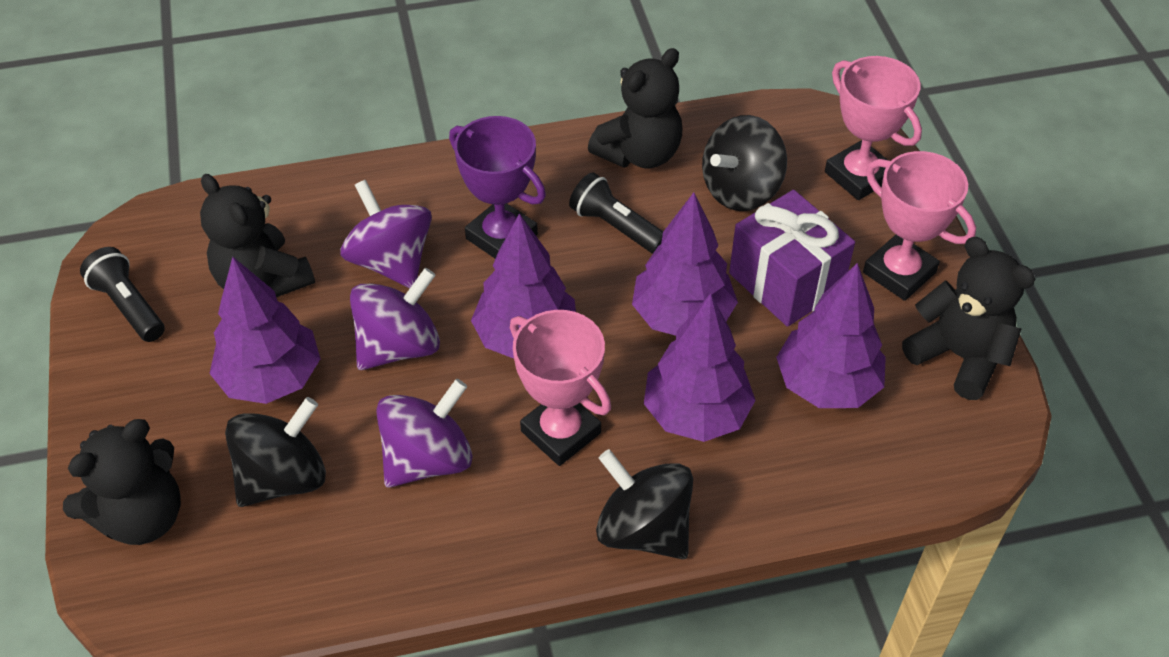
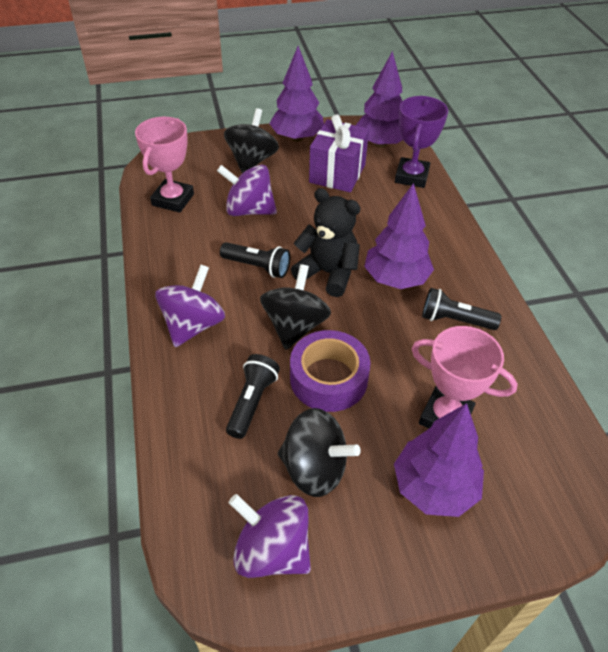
black flashlight: 2 -> 3
black teddy bear: 4 -> 1
pink trophy: 3 -> 2
purple tape: 0 -> 1
purple tree: 5 -> 4

